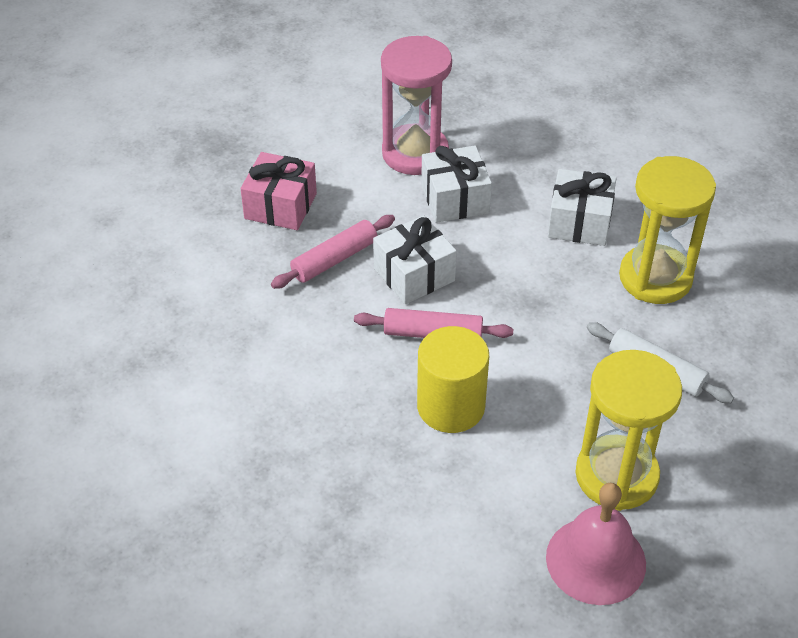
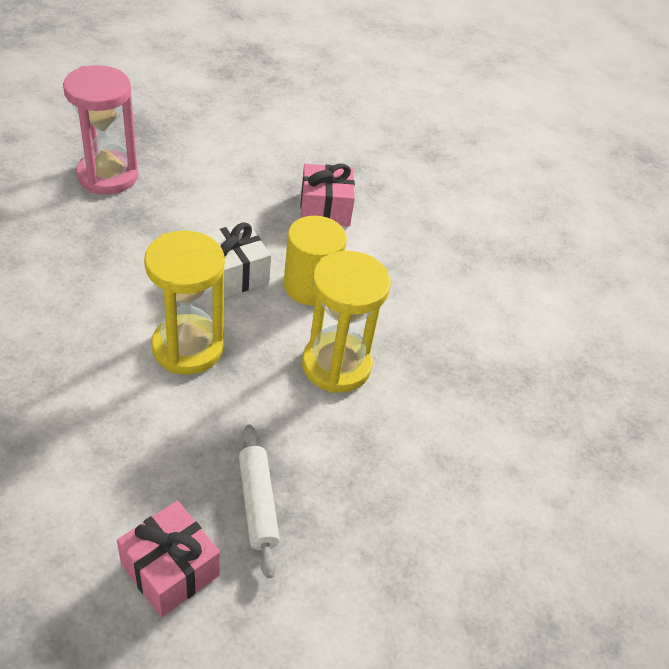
pink bell: 1 -> 0
pink gift: 1 -> 2
pink rolling pin: 2 -> 0
white gift: 3 -> 1

